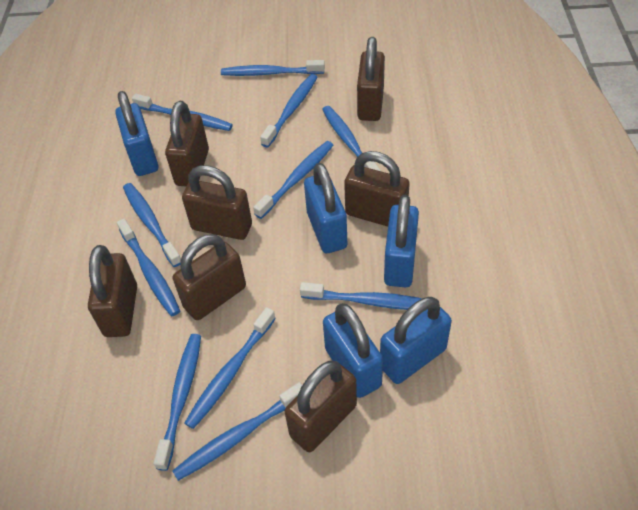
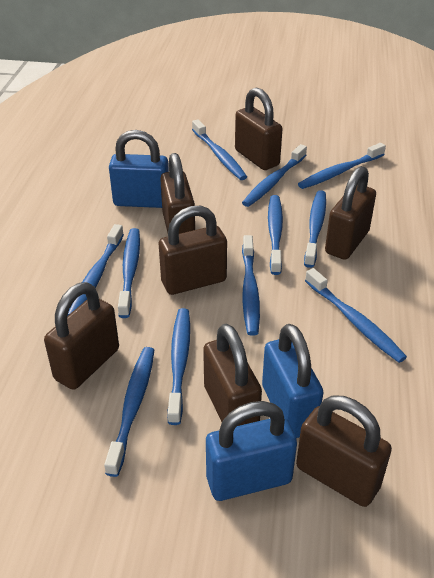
blue padlock: 5 -> 3

